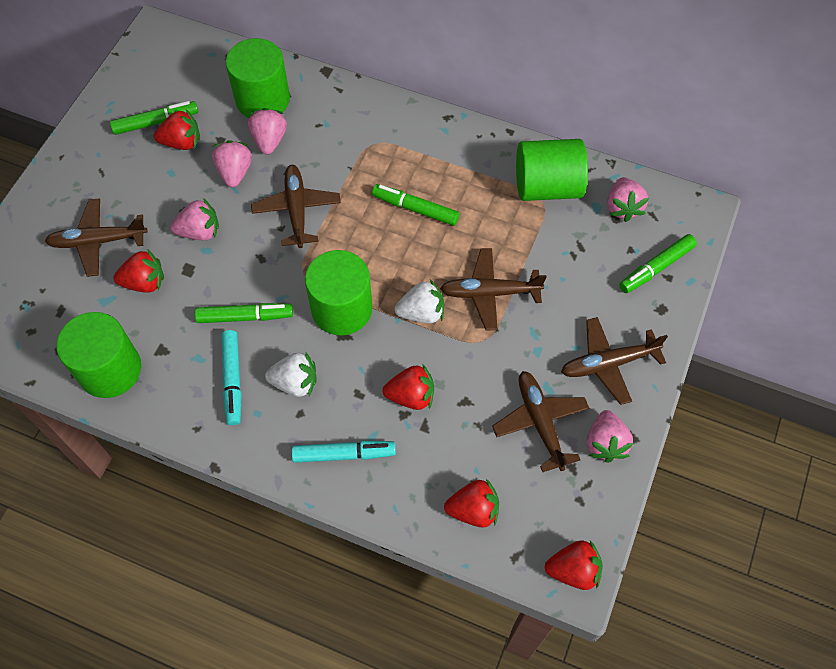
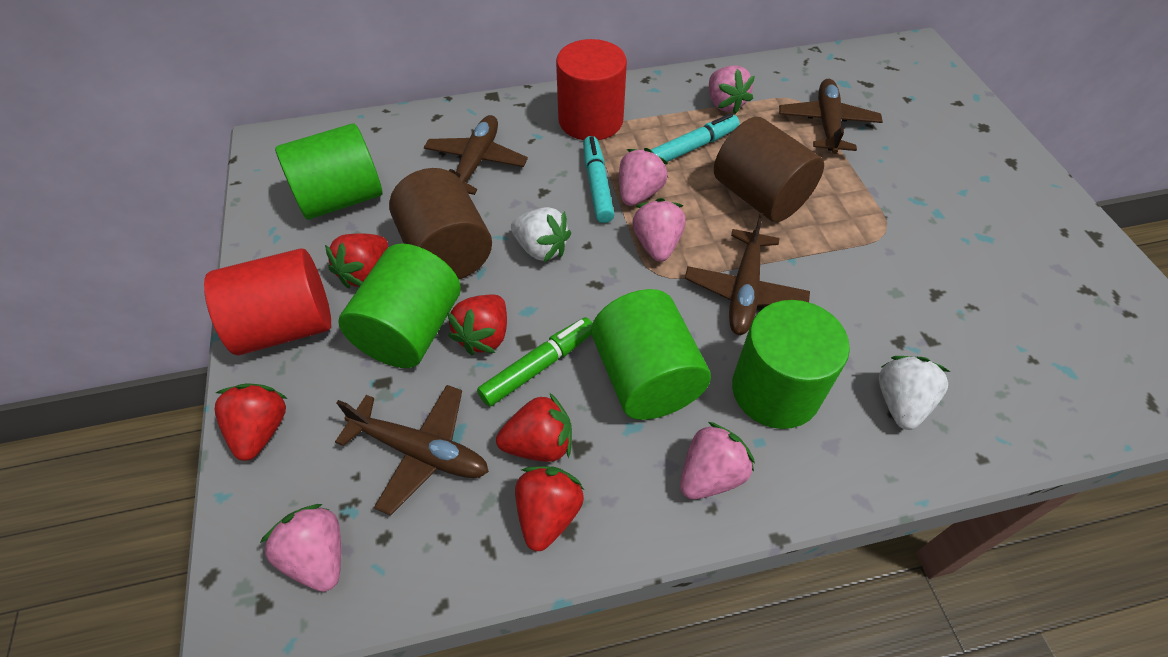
brown cylinder: 0 -> 2
brown plane: 5 -> 4
green marker: 4 -> 1
red cylinder: 0 -> 2

